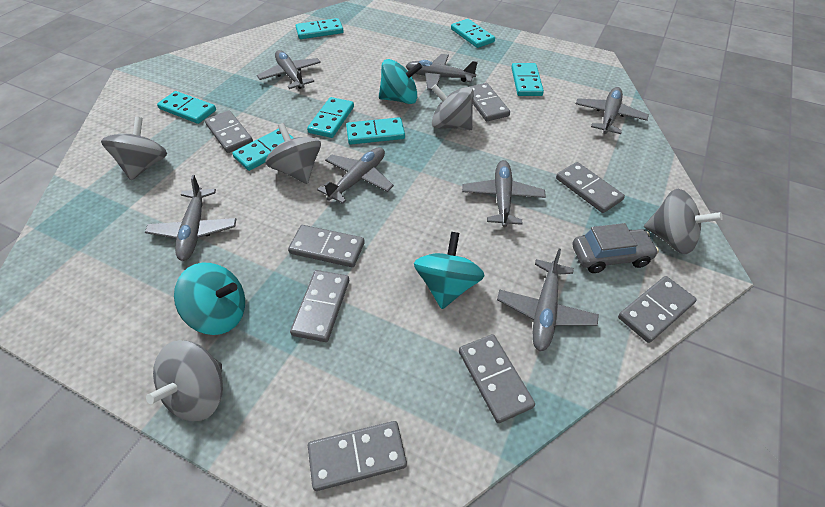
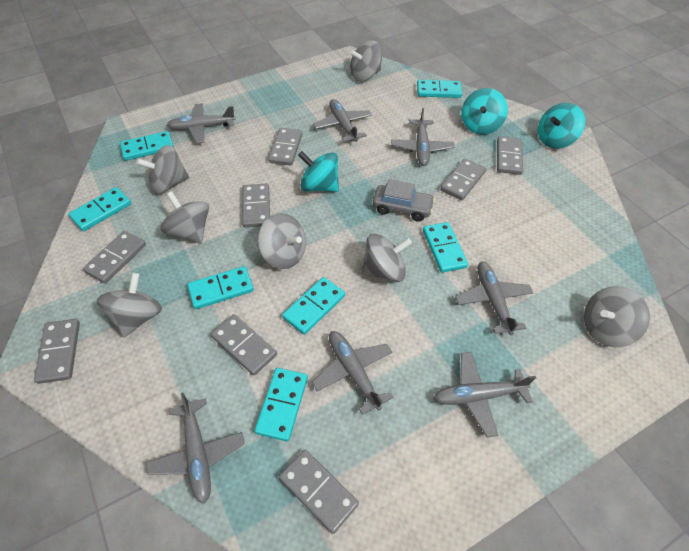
grey spinning top: 5 -> 7

